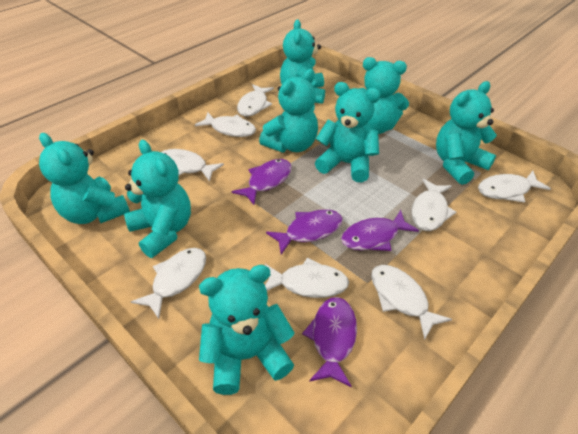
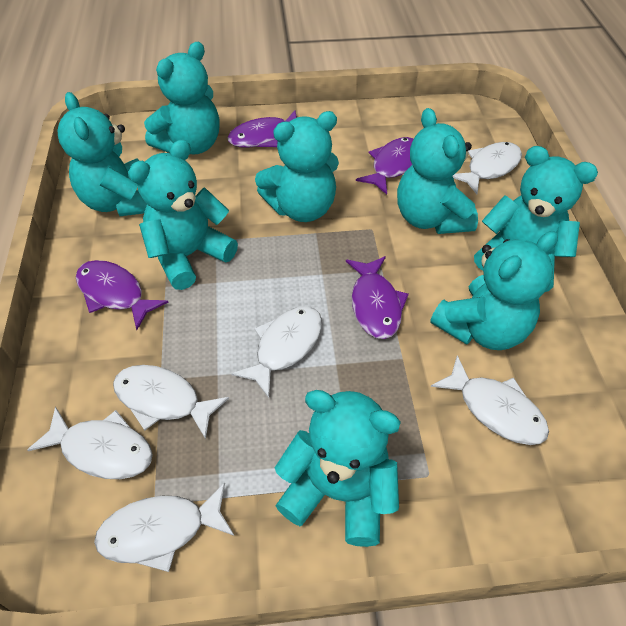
white fish: 8 -> 6

